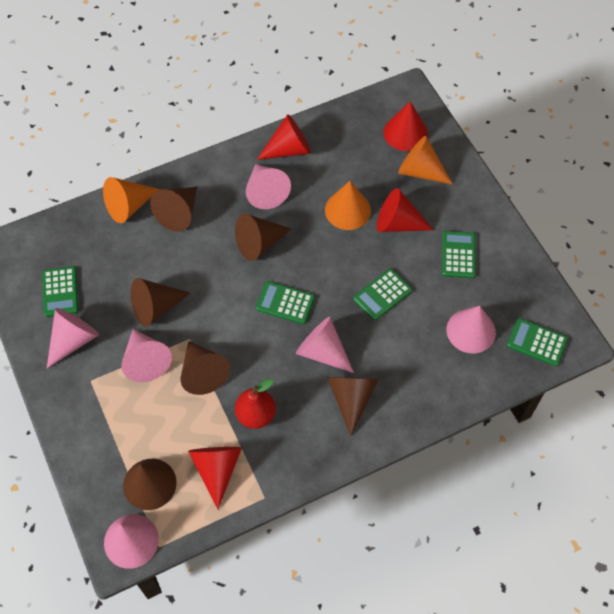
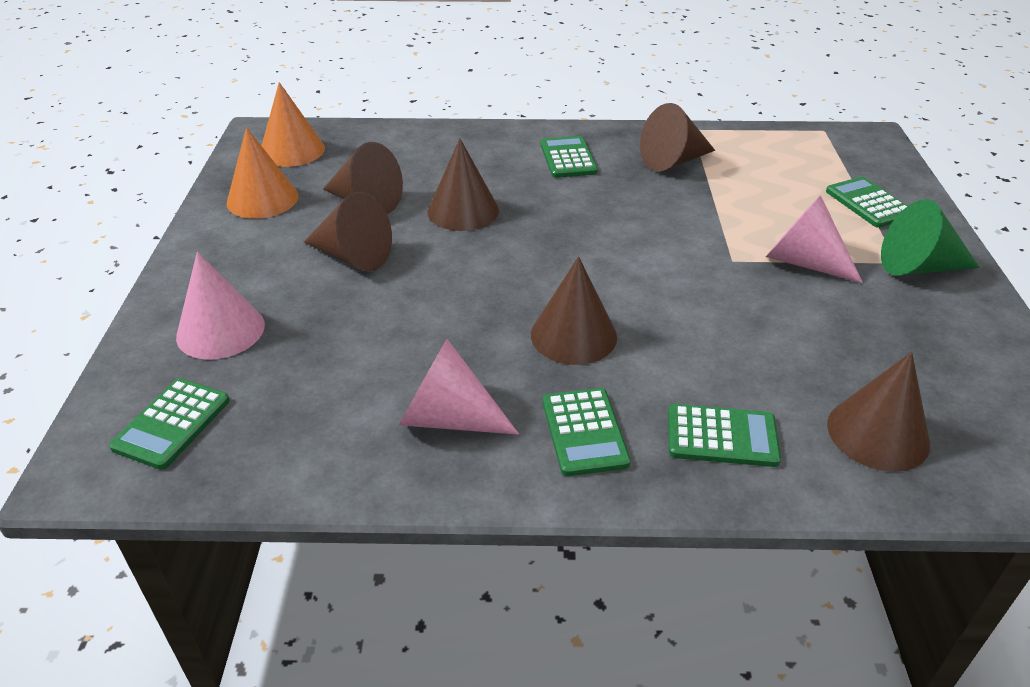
green cone: 0 -> 1
orange cone: 3 -> 2
pink cone: 6 -> 3
red cone: 4 -> 0
red pear: 1 -> 0

